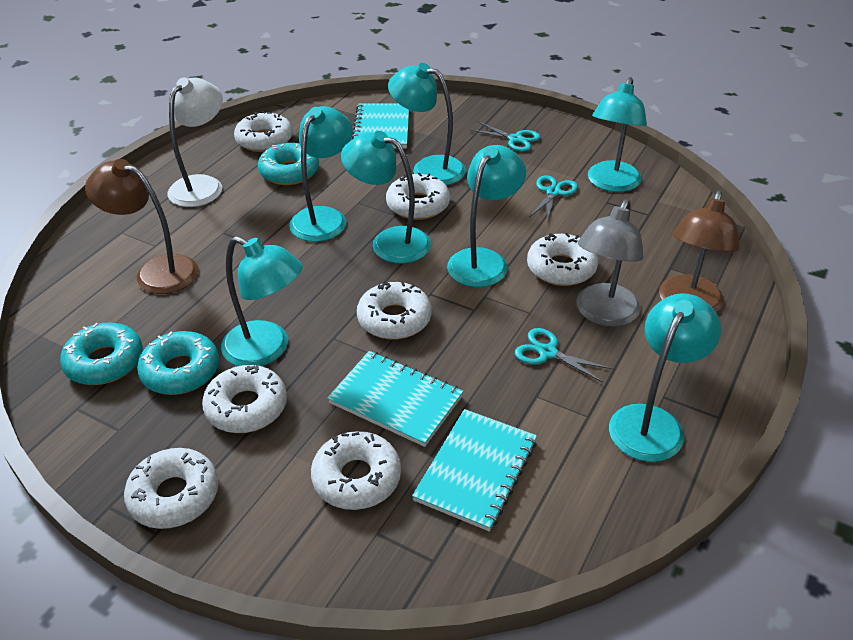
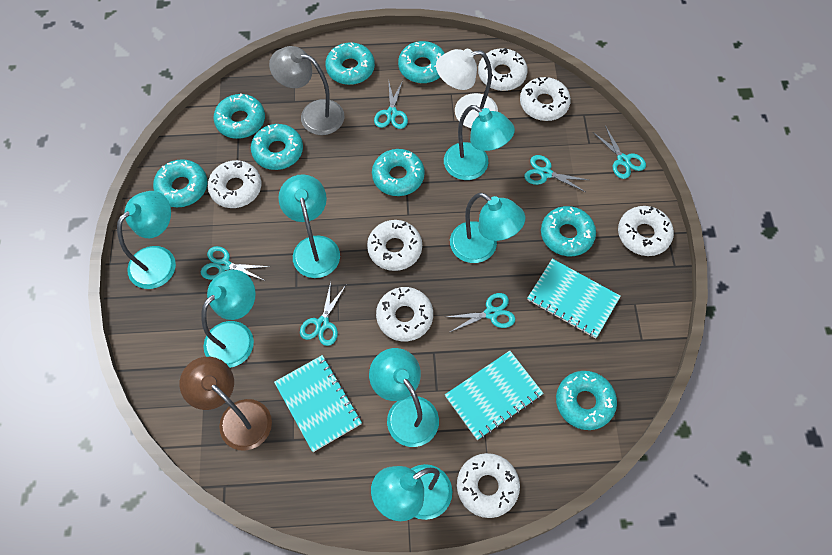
brown lamp: 2 -> 1
turquoise donut: 3 -> 8
turquoise scissors: 3 -> 6

